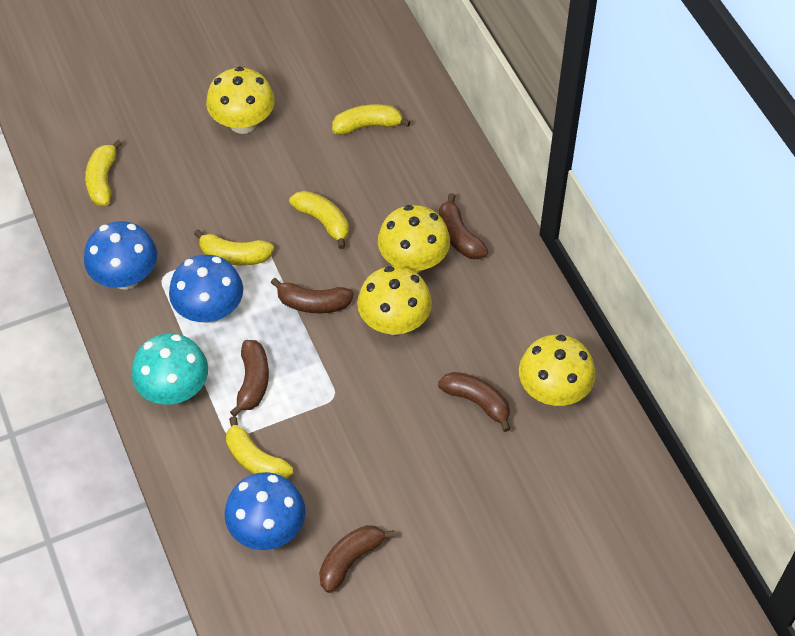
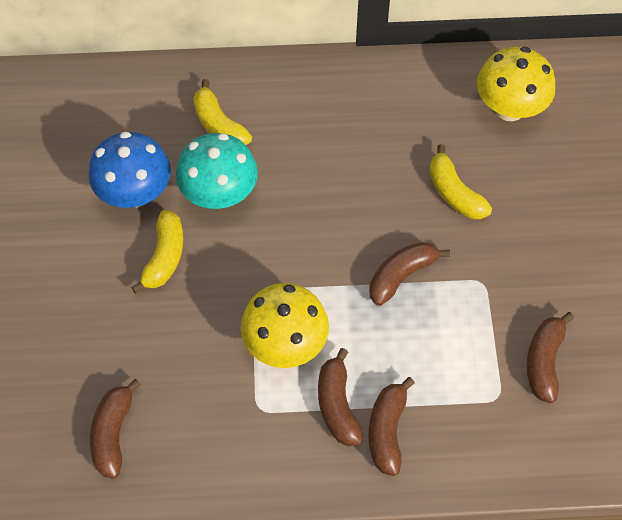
blue mushroom: 3 -> 1
yellow banana: 5 -> 3
yellow mushroom: 4 -> 2

